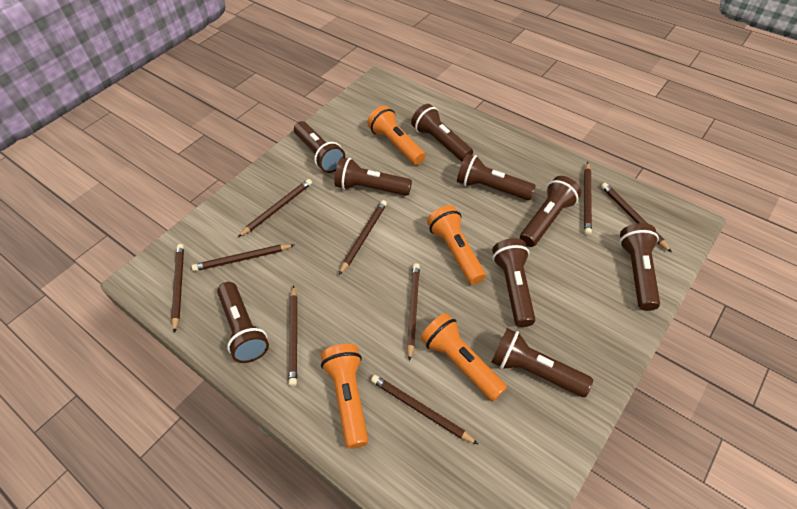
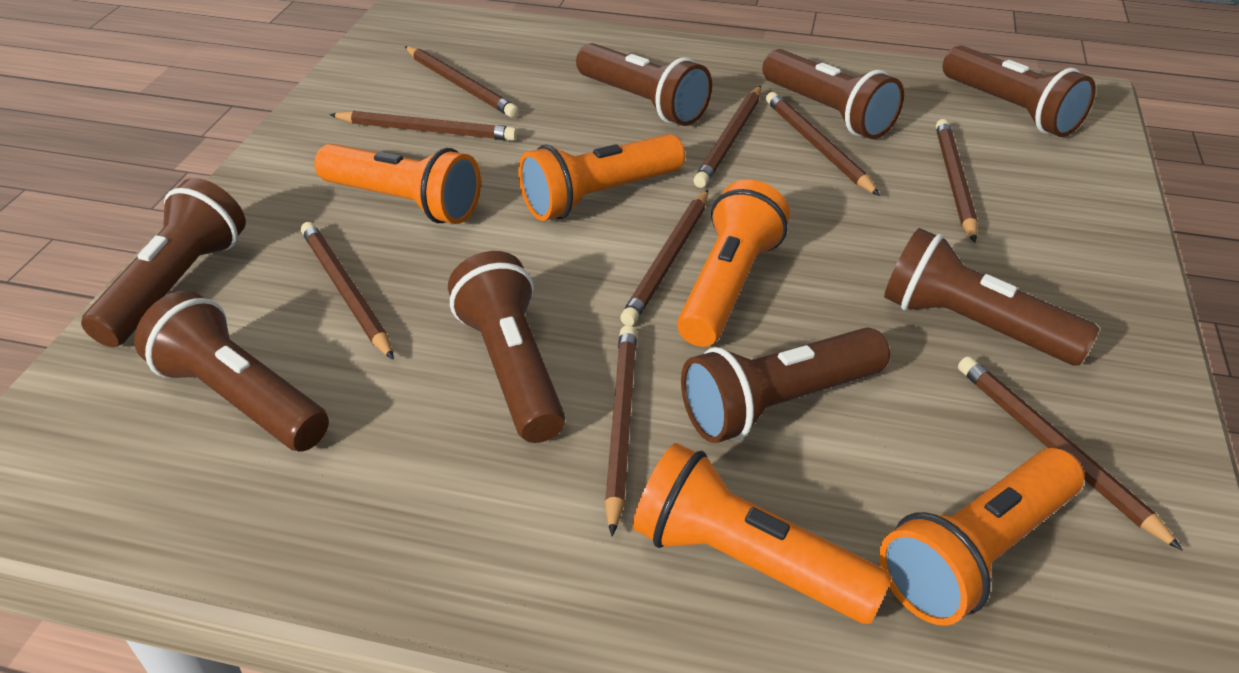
brown flashlight: 9 -> 8
orange flashlight: 4 -> 5

